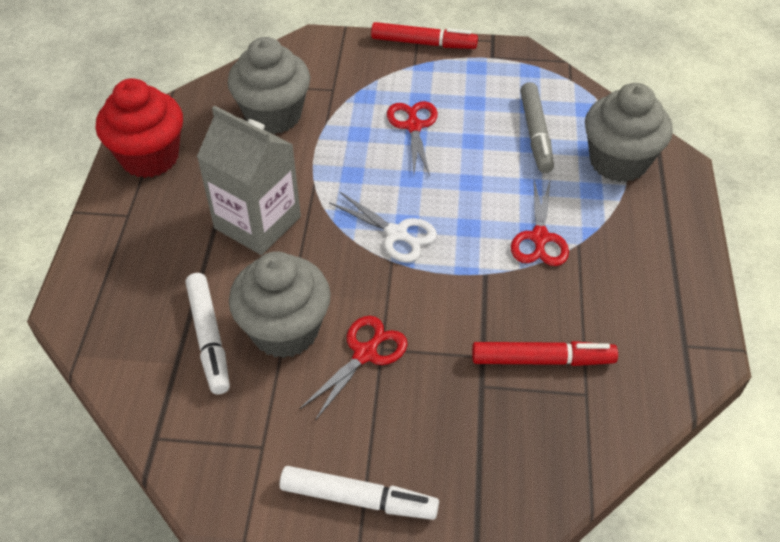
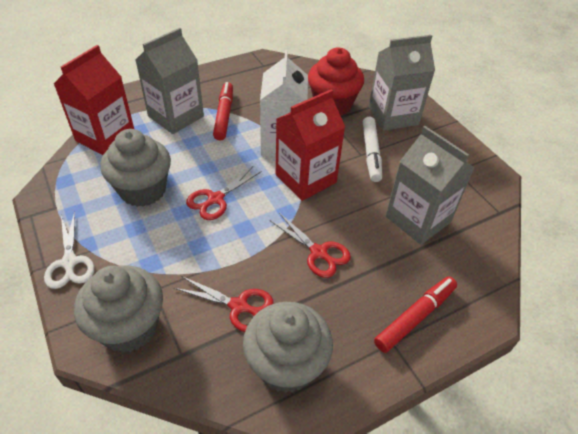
grey carton: 1 -> 3
grey marker: 1 -> 0
red carton: 0 -> 2
white carton: 0 -> 1
white marker: 2 -> 1

